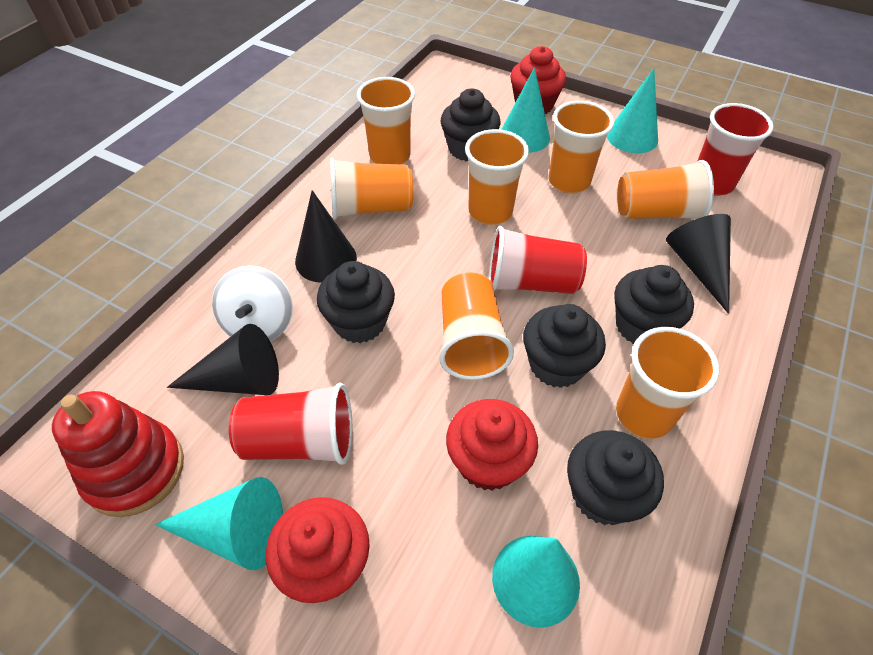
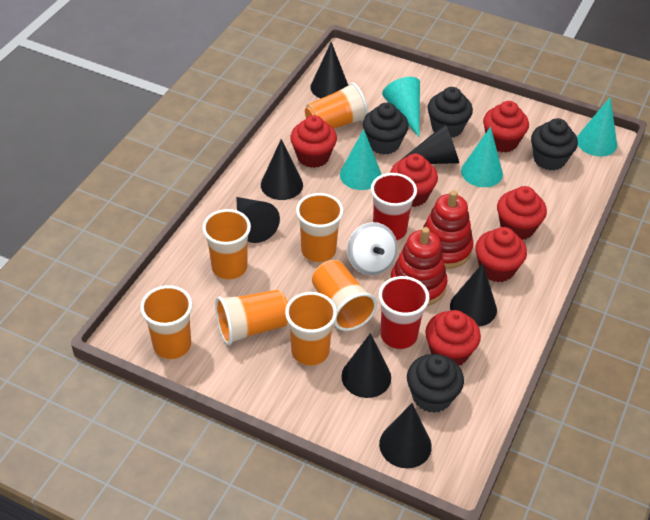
black cone: 3 -> 7
black cupcake: 5 -> 4
red cup: 3 -> 2
red cupcake: 3 -> 6
red stacking toy: 1 -> 2

